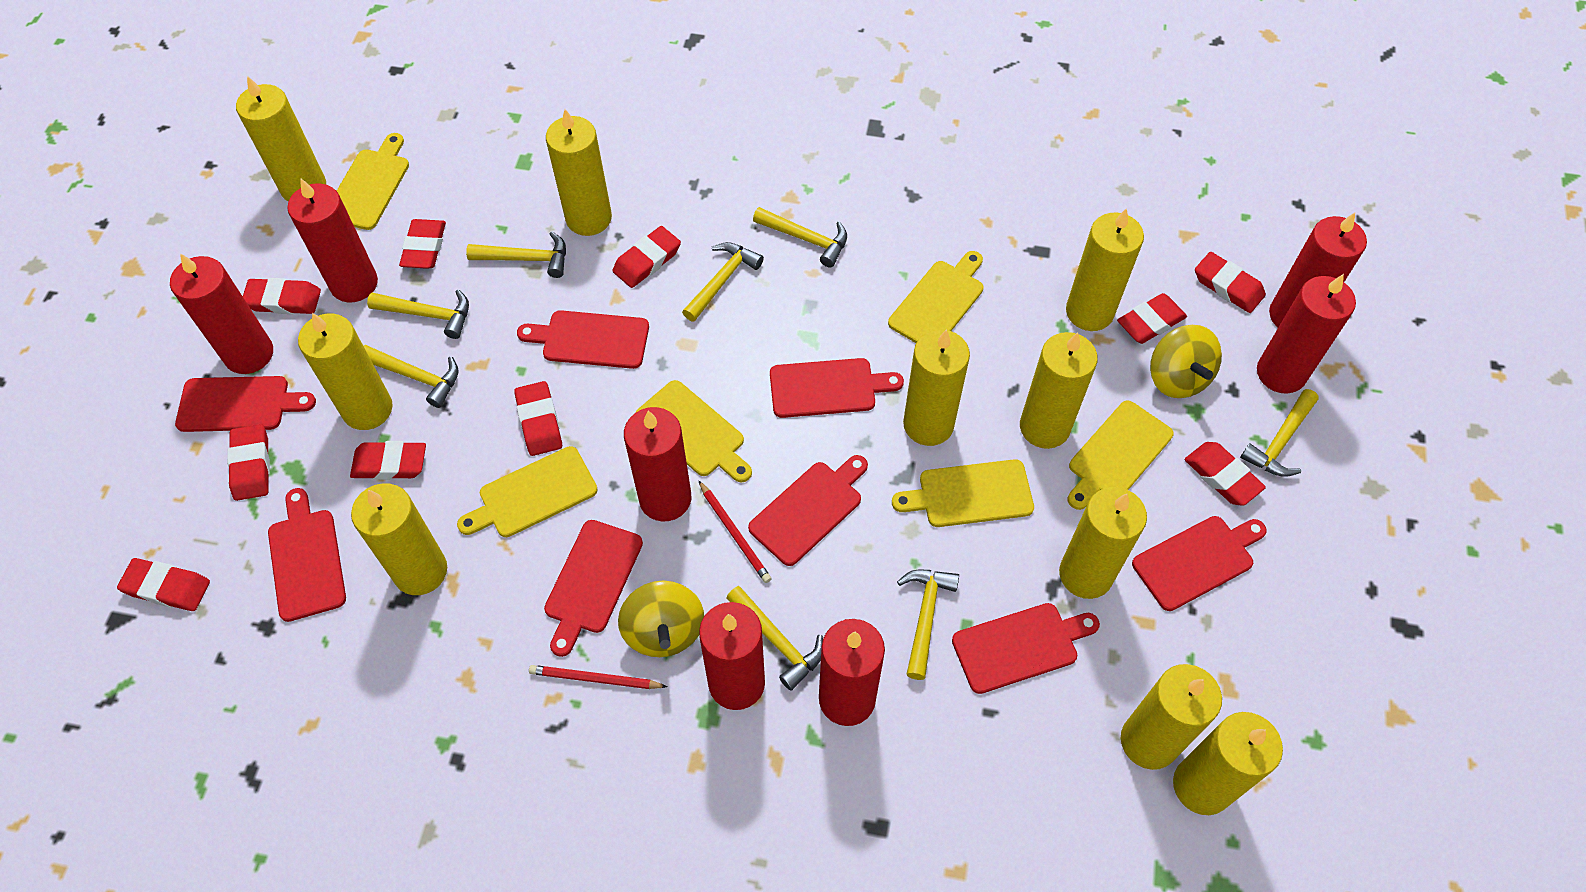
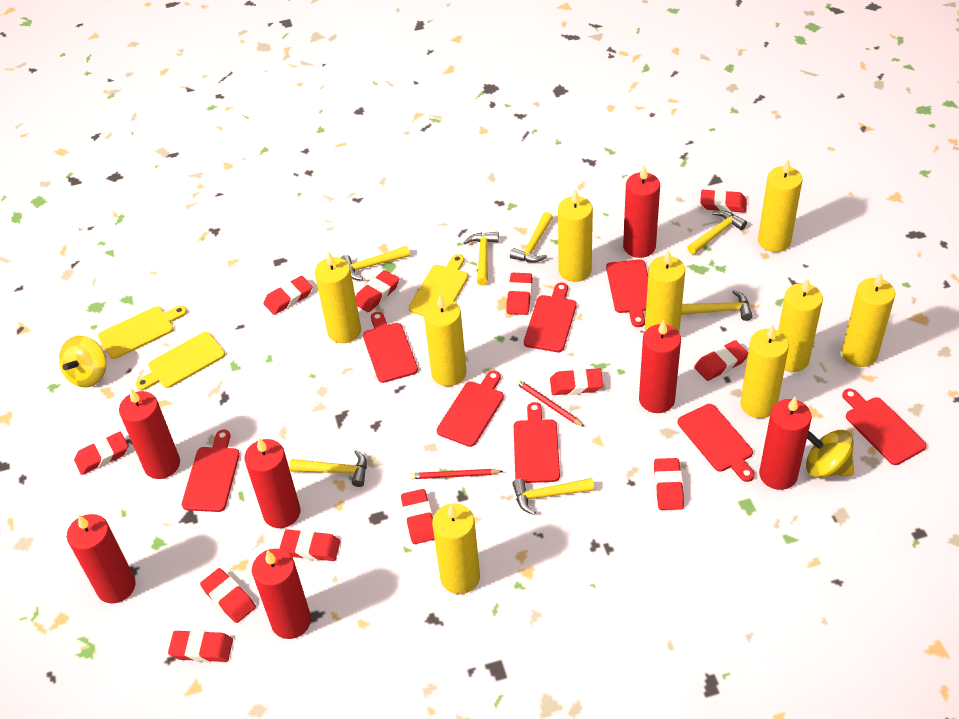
red eraser: 10 -> 12
yellow candle: 10 -> 9
yellow cutting board: 6 -> 3
yellow hammer: 8 -> 7

